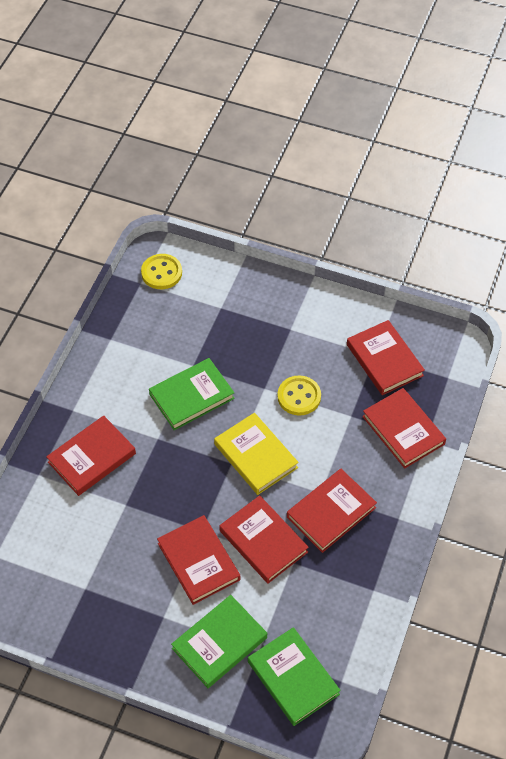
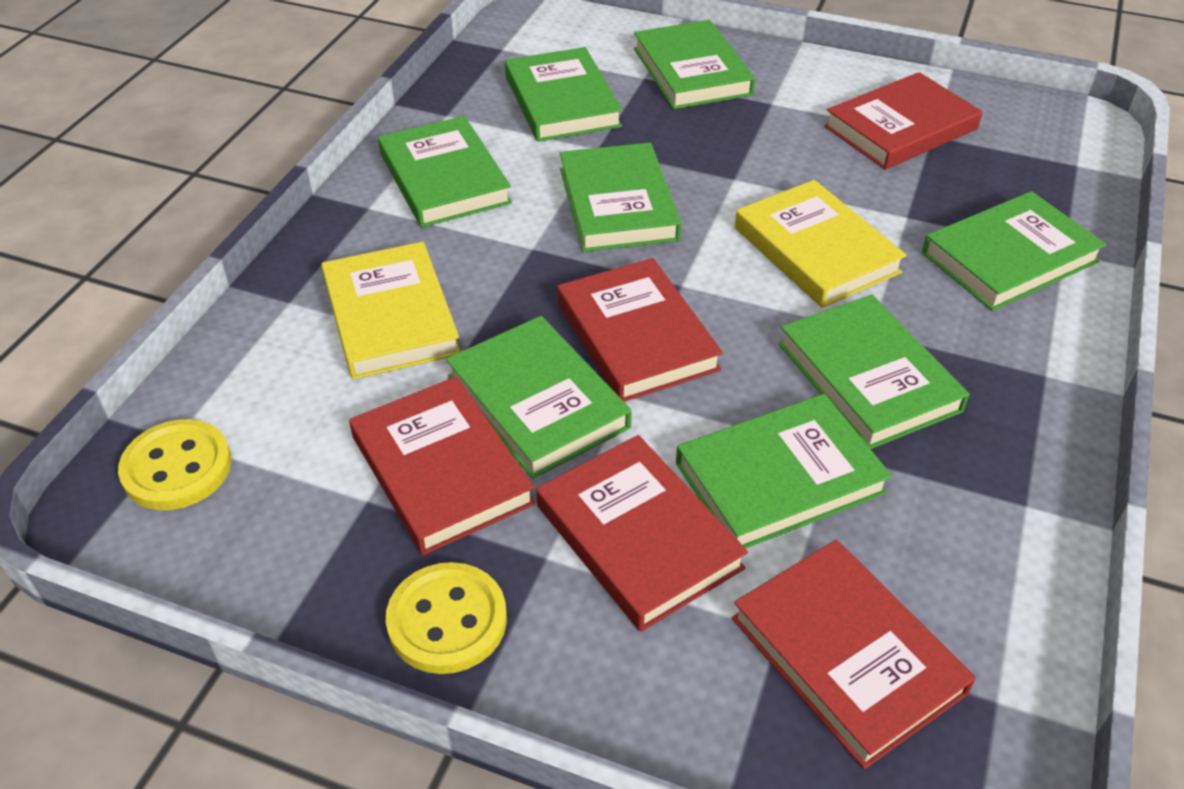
green book: 3 -> 8
red book: 6 -> 5
yellow book: 1 -> 2

